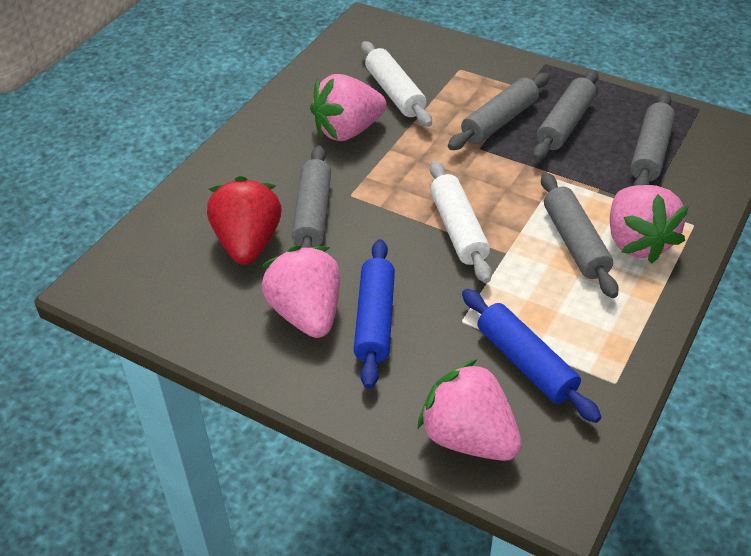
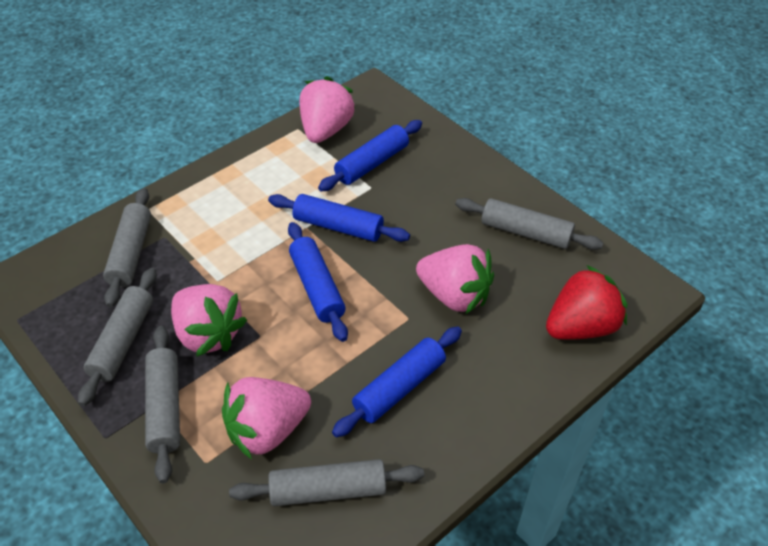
blue rolling pin: 2 -> 4
white rolling pin: 2 -> 0

